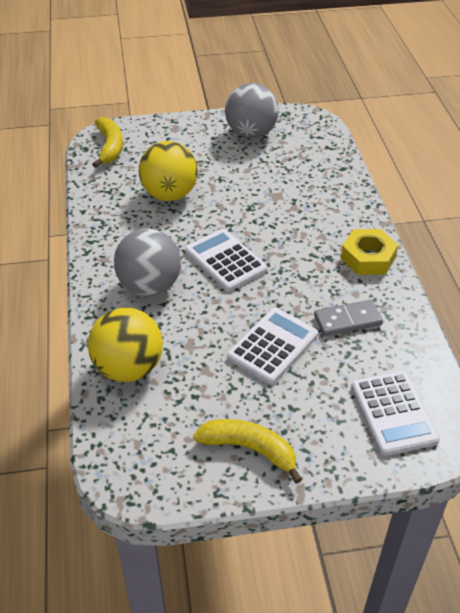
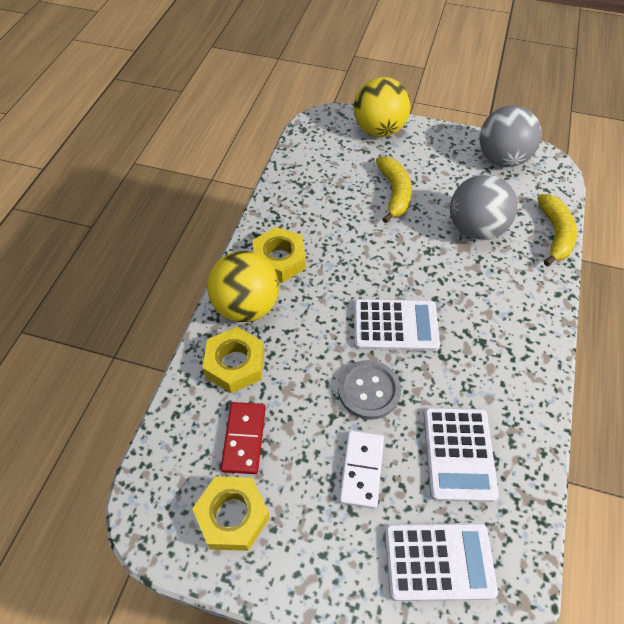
grey button: 0 -> 1
grey domino: 1 -> 0
red domino: 0 -> 1
white domino: 0 -> 1
yellow nut: 1 -> 3

